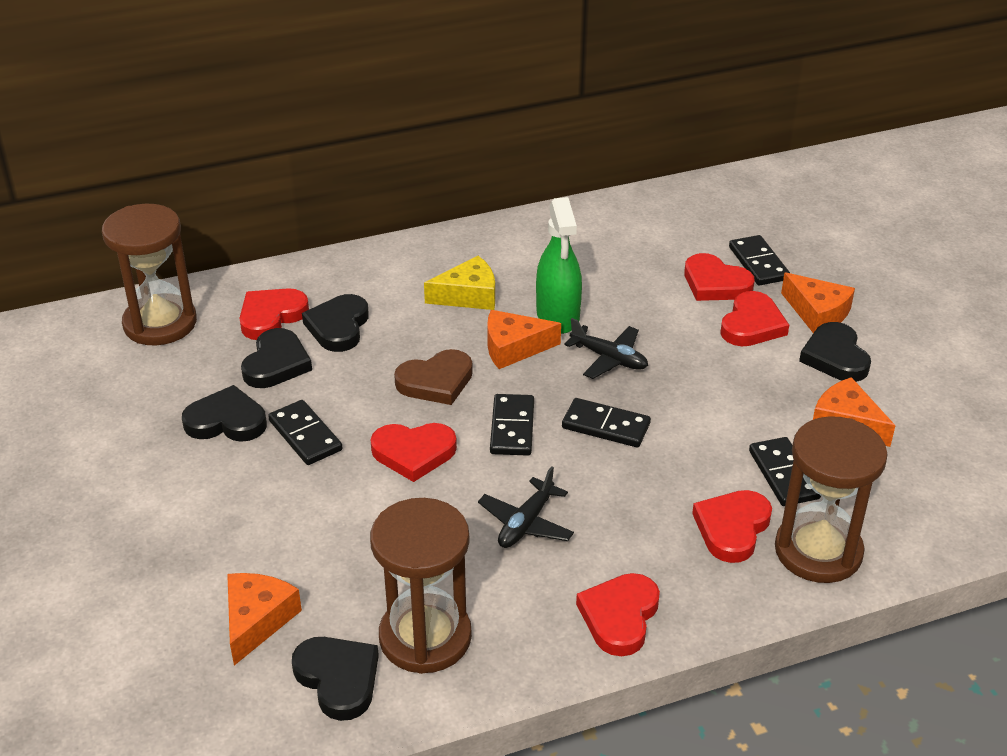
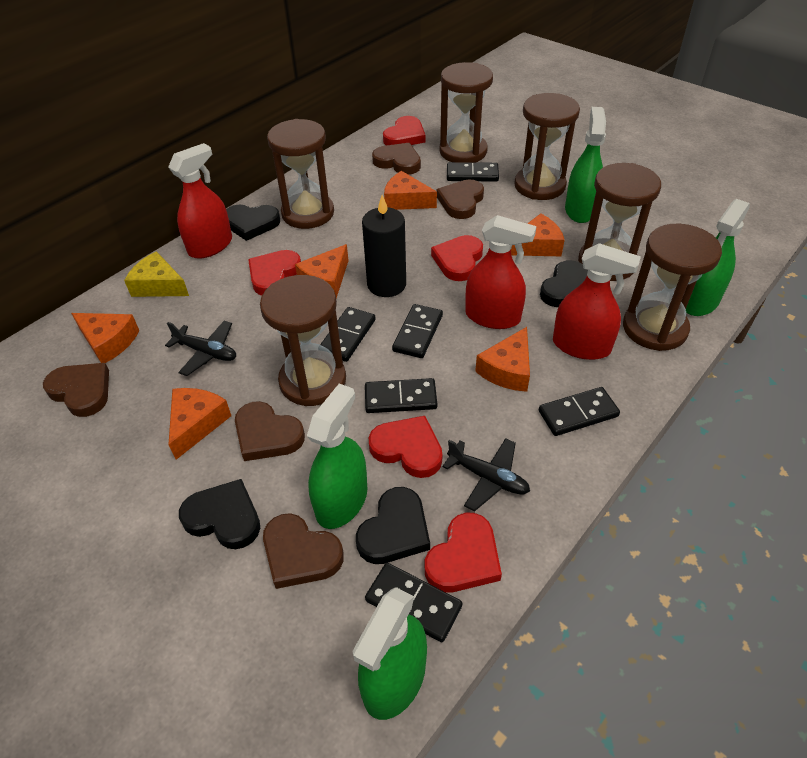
black candle: 0 -> 1
black domino: 5 -> 6
black heart: 5 -> 4
brown heart: 1 -> 5
brown hourglass: 3 -> 6
green spray bottle: 1 -> 4
orange cheese: 4 -> 6
red heart: 6 -> 5
red spray bottle: 0 -> 3

